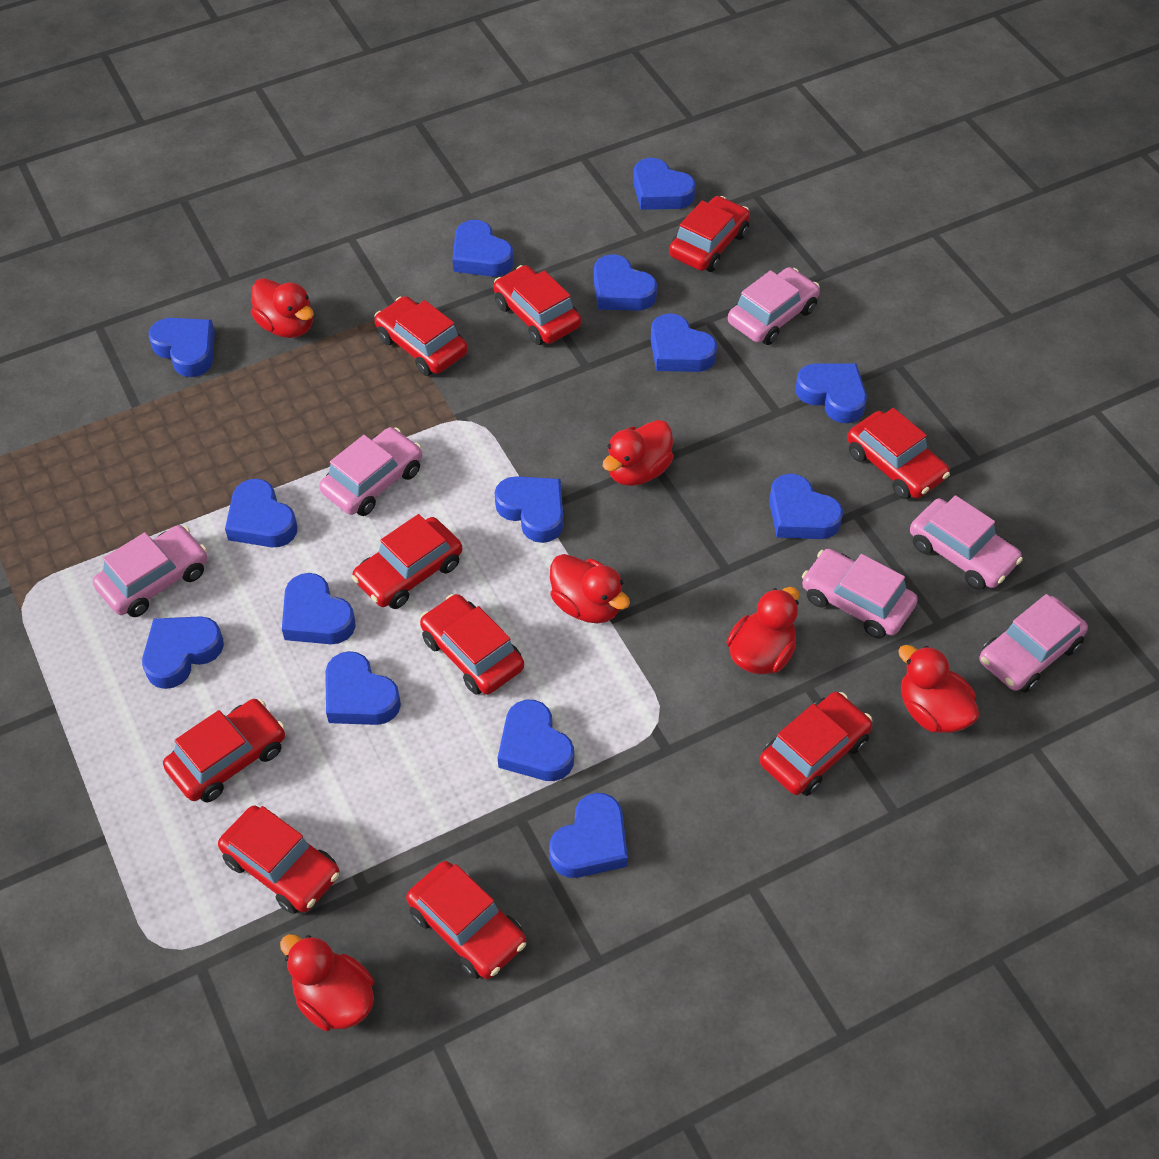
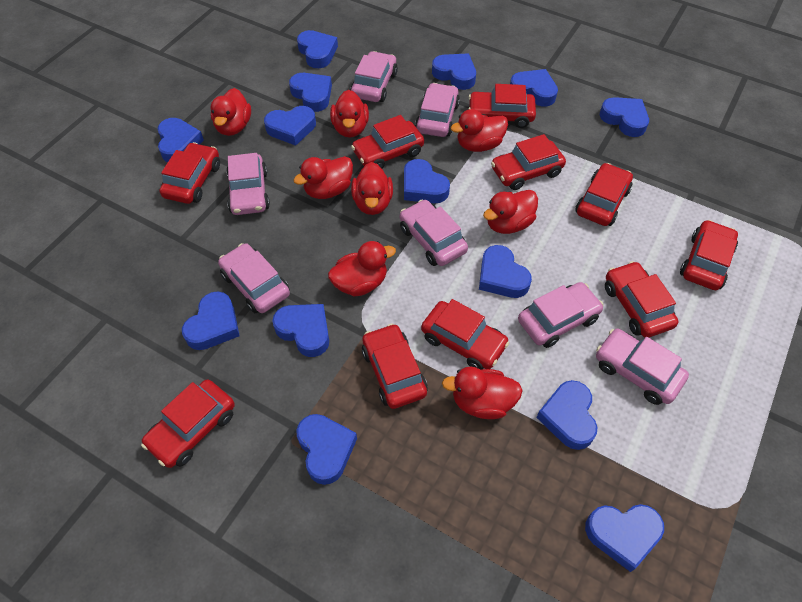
pink car: 6 -> 7
red duck: 6 -> 8

